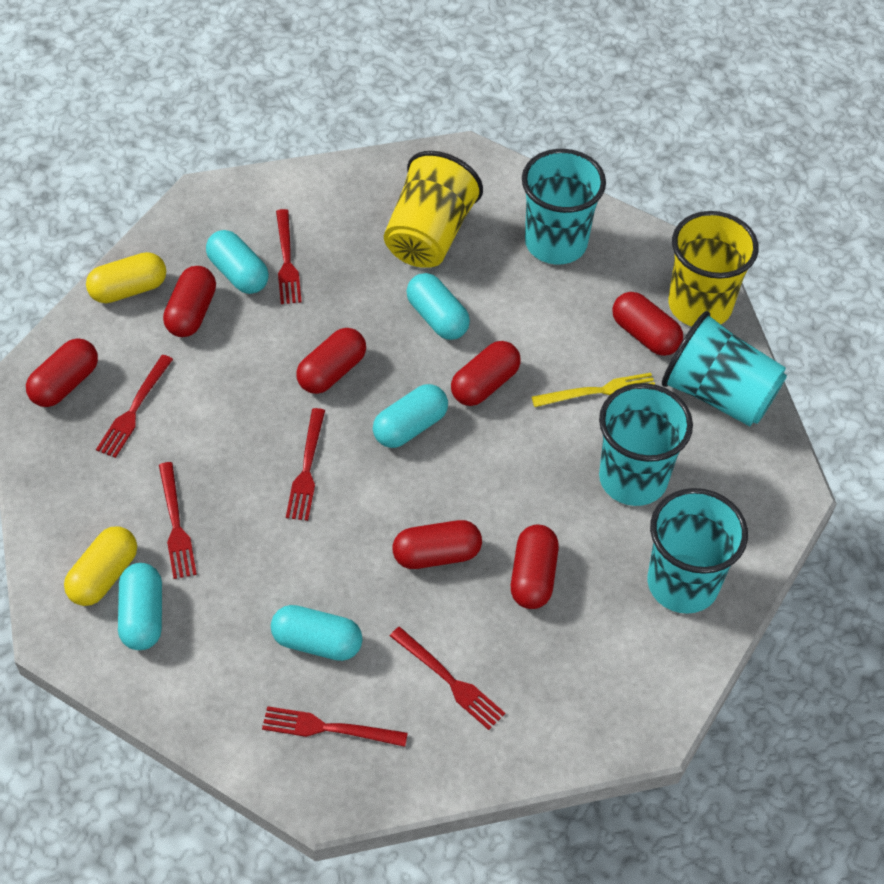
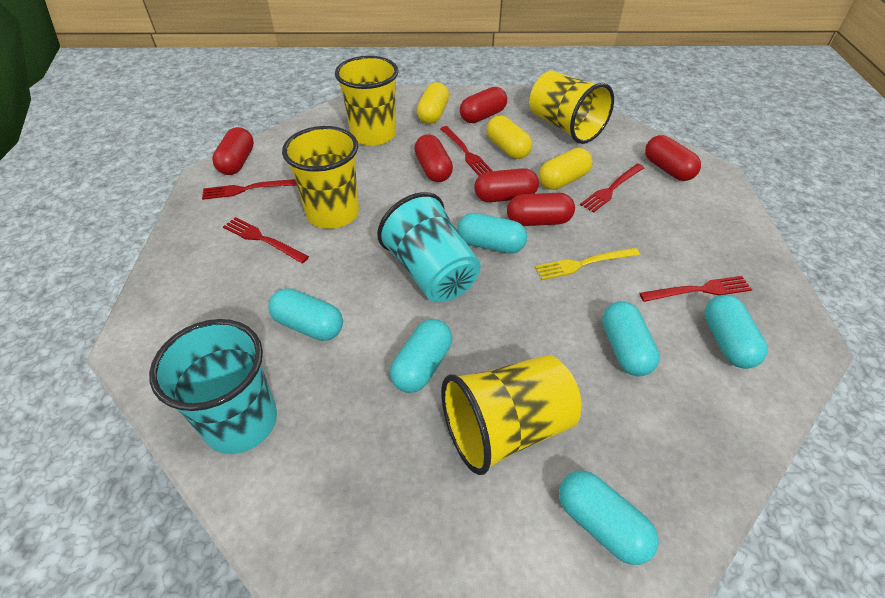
red capsule: 7 -> 6
red fork: 6 -> 5
turquoise capsule: 5 -> 6
turquoise cup: 4 -> 2
yellow capsule: 2 -> 3
yellow cup: 2 -> 4

